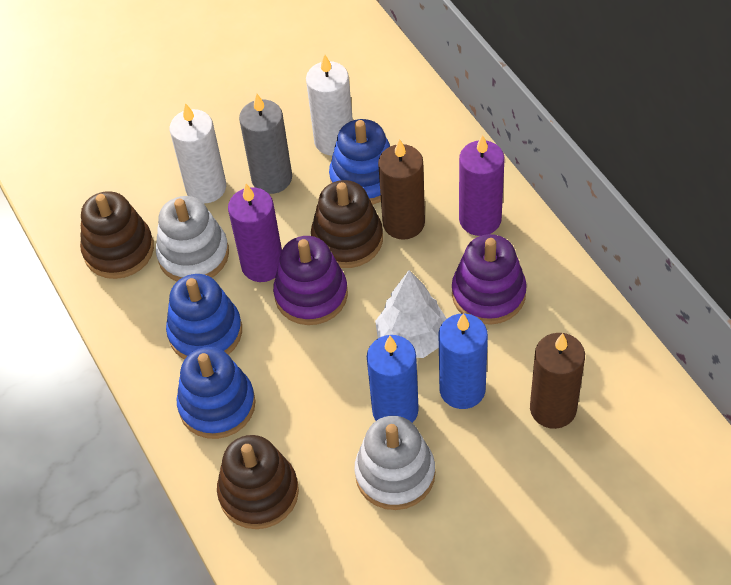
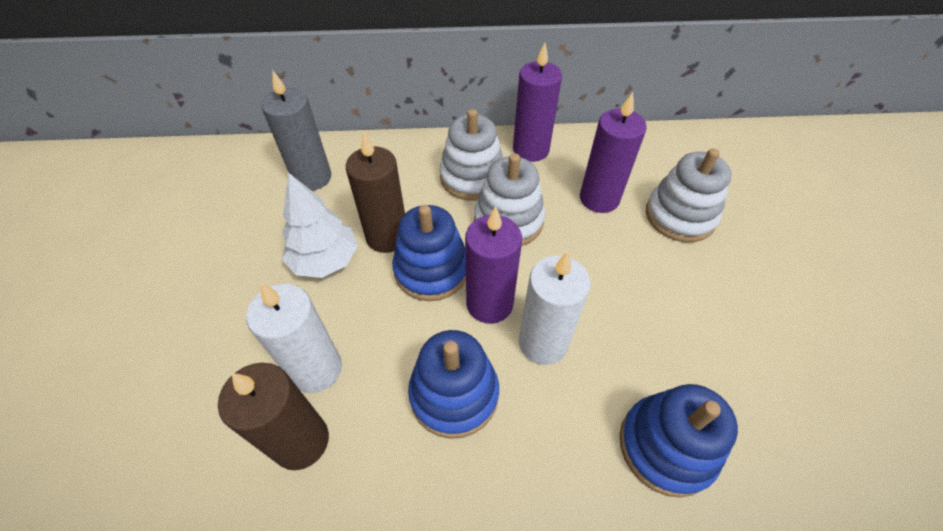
blue candle: 2 -> 0
brown stacking toy: 3 -> 0
purple candle: 2 -> 3
purple stacking toy: 2 -> 0
white stacking toy: 2 -> 3

